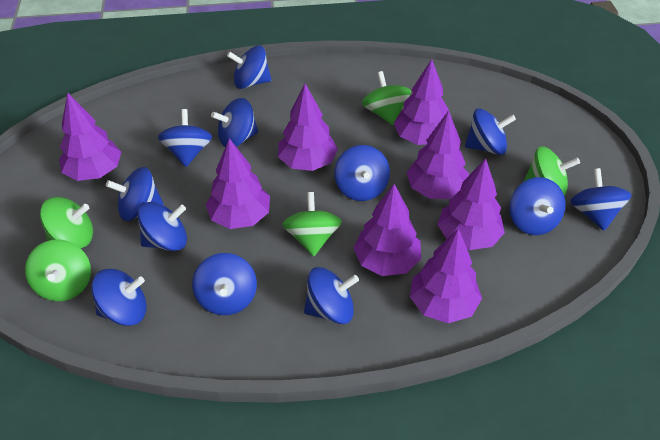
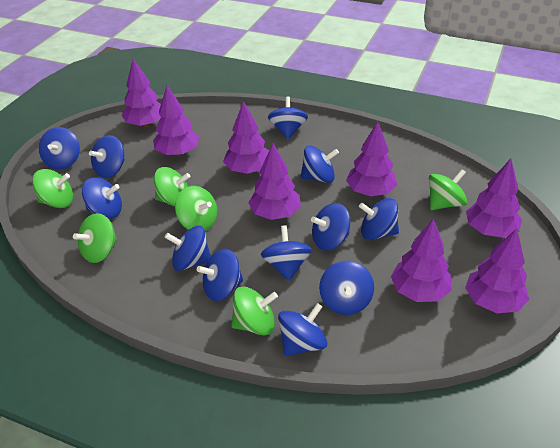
green spinning top: 5 -> 6

